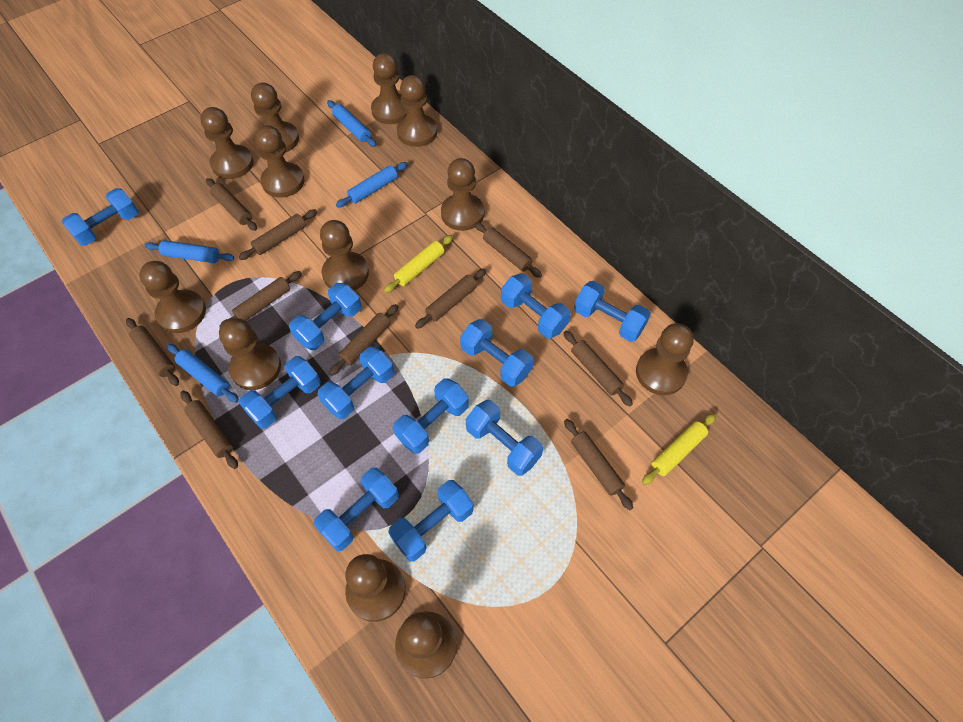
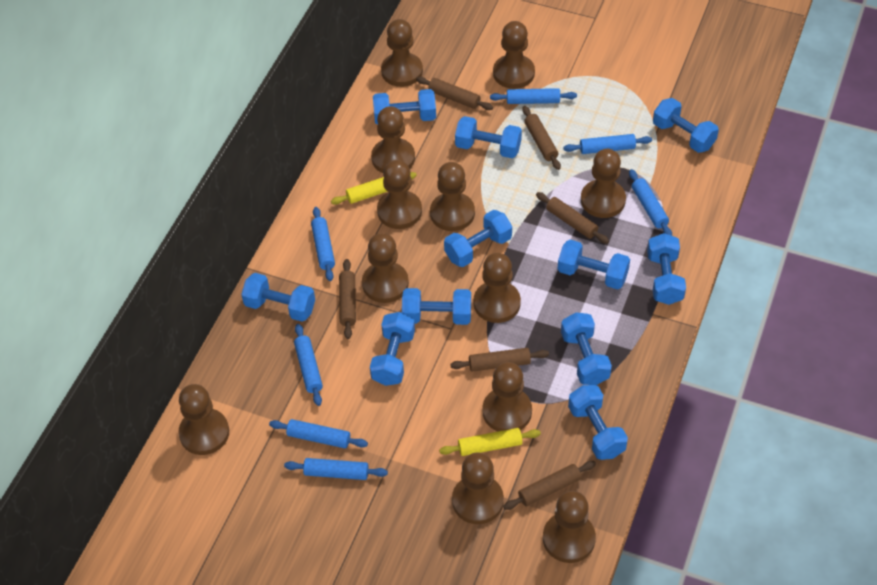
blue rolling pin: 4 -> 7
brown rolling pin: 10 -> 6

